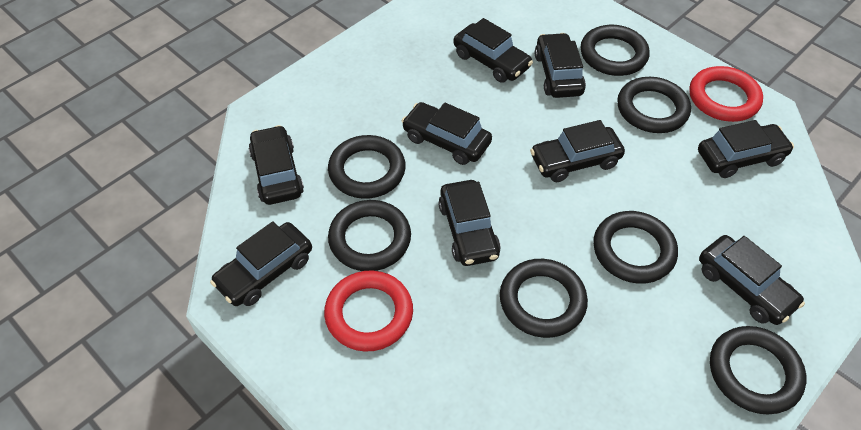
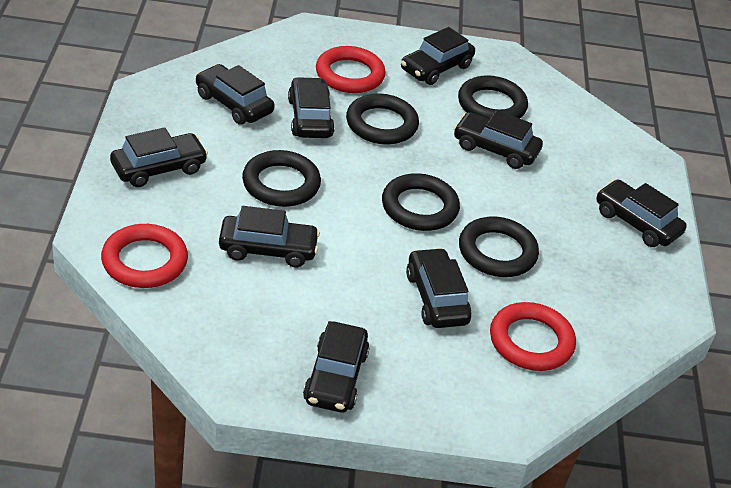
black ring: 7 -> 5
red ring: 2 -> 3

